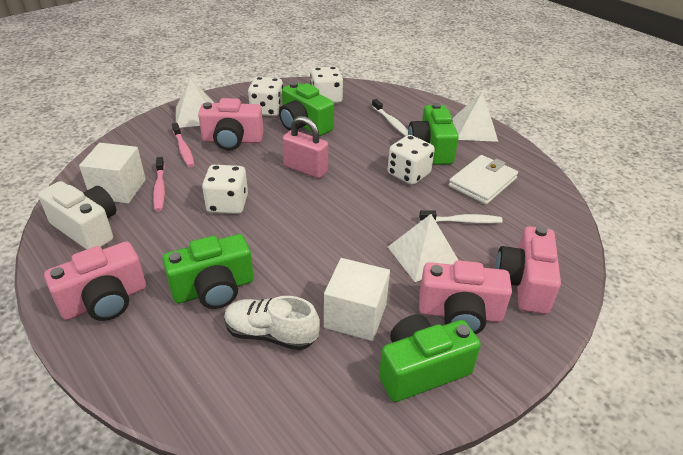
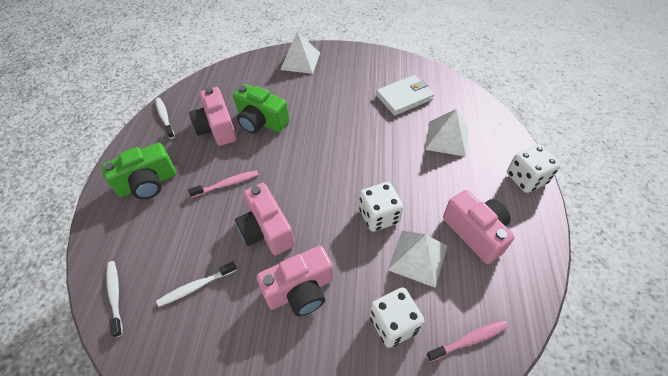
green camera: 4 -> 2
pink padlock: 1 -> 0
white camera: 1 -> 0
white cube: 2 -> 0
white dice: 4 -> 3
white shoe: 1 -> 0
white toothbrush: 2 -> 3

